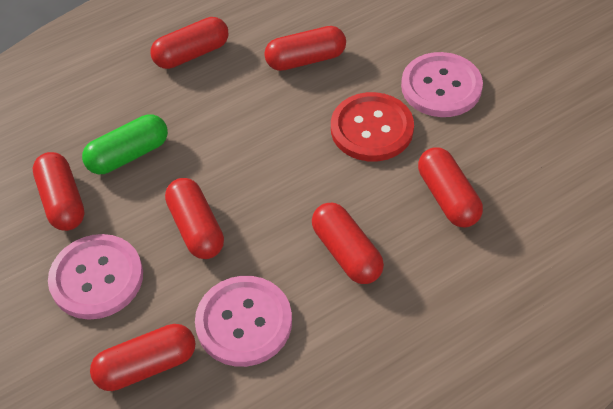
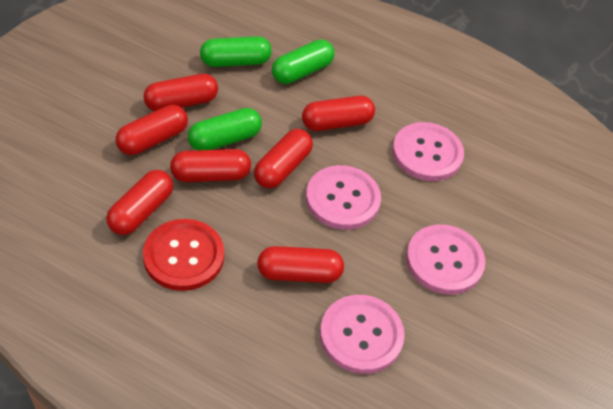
green capsule: 1 -> 3
pink button: 3 -> 4

